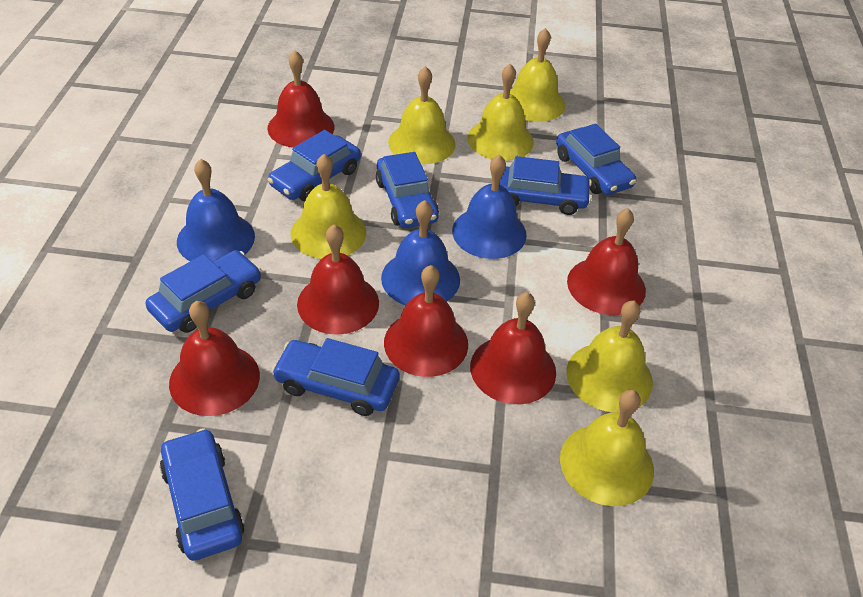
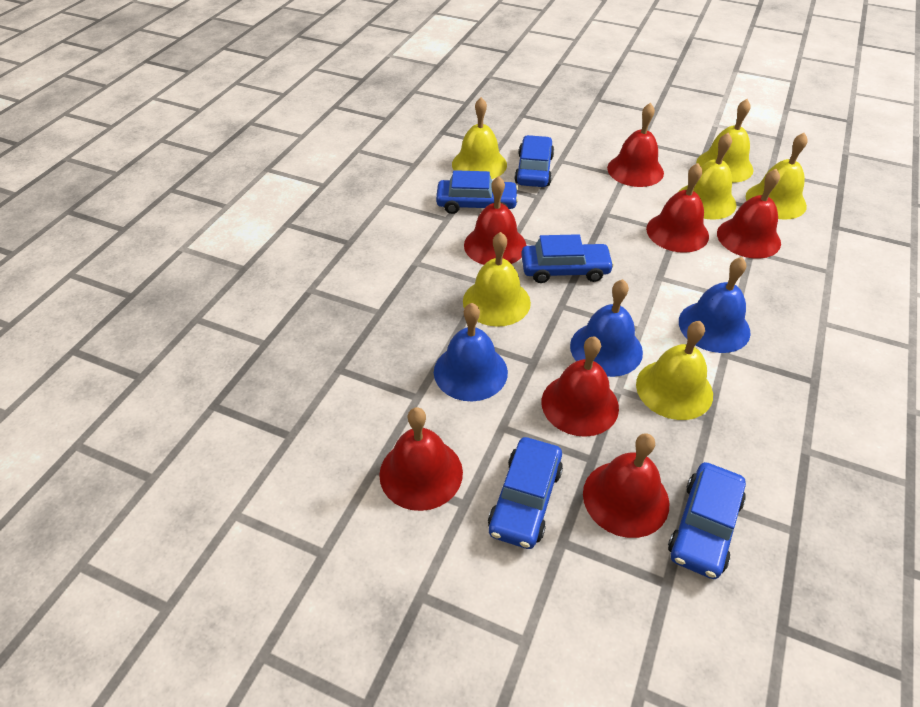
blue car: 7 -> 5
red bell: 6 -> 7

